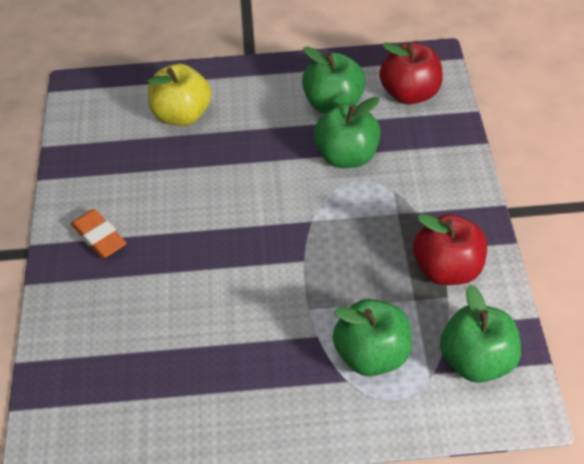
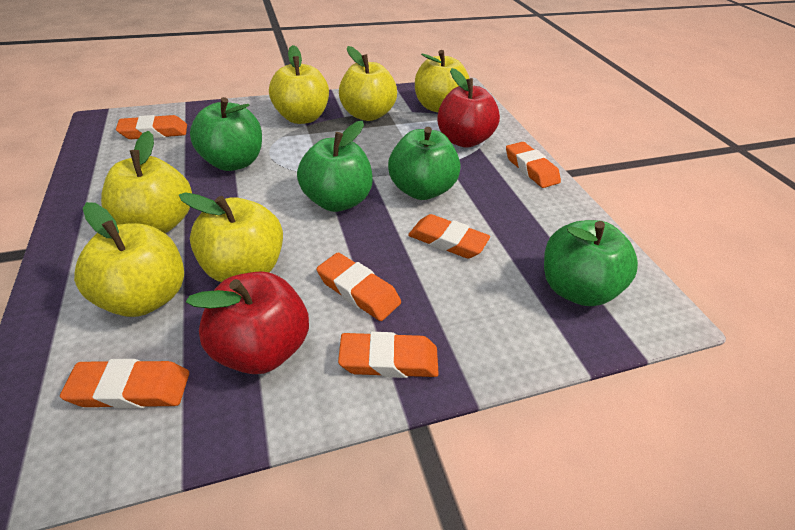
orange eraser: 1 -> 6
yellow apple: 1 -> 6

